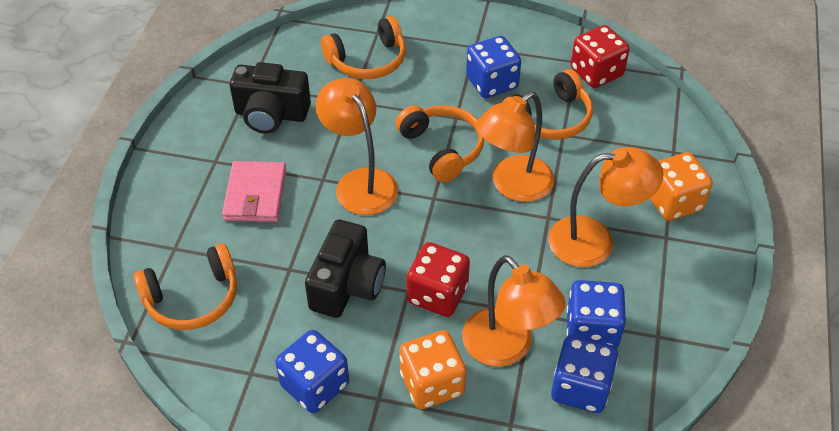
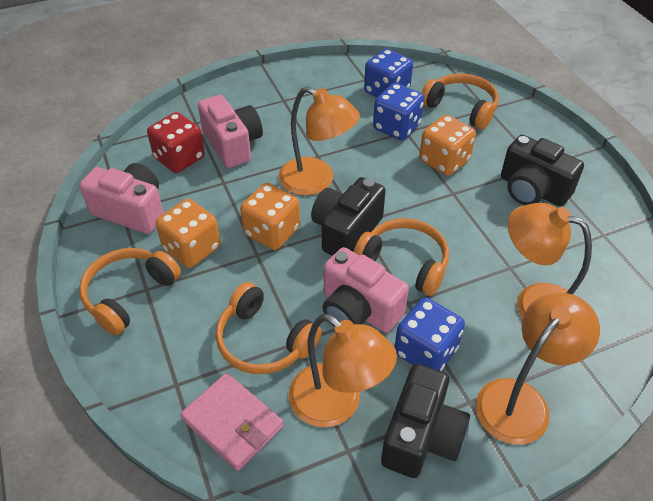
black camera: 2 -> 3
blue dice: 4 -> 3
orange dice: 2 -> 3
pink camera: 0 -> 3
red dice: 2 -> 1

